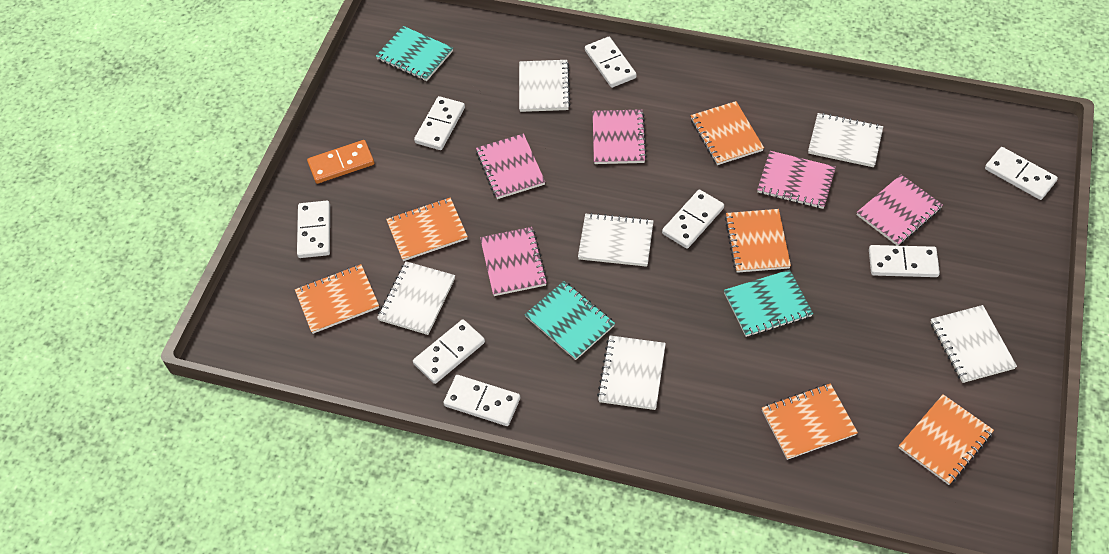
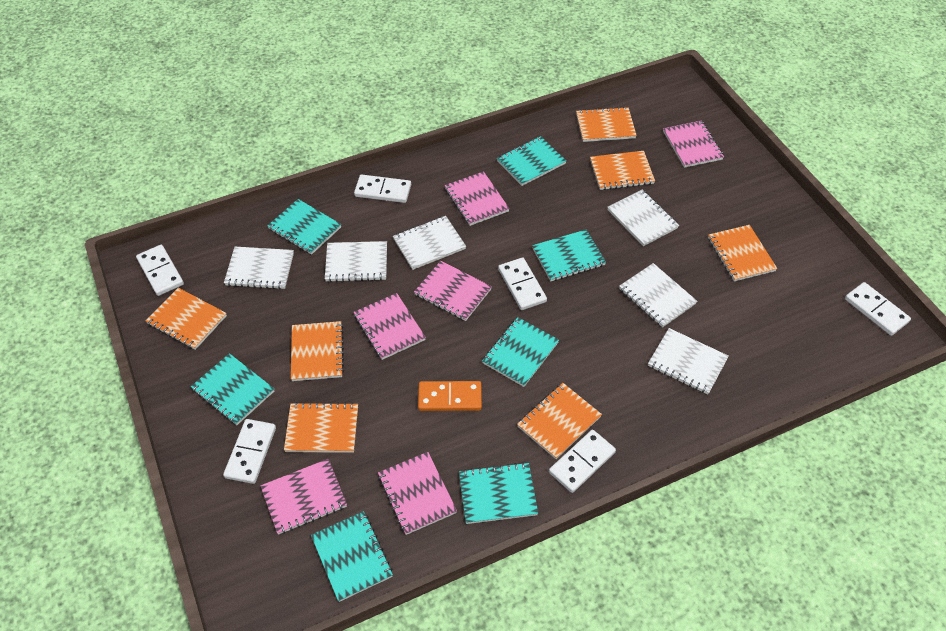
orange notebook: 6 -> 7
pink notebook: 5 -> 6
turquoise notebook: 3 -> 7
white domino: 8 -> 6

